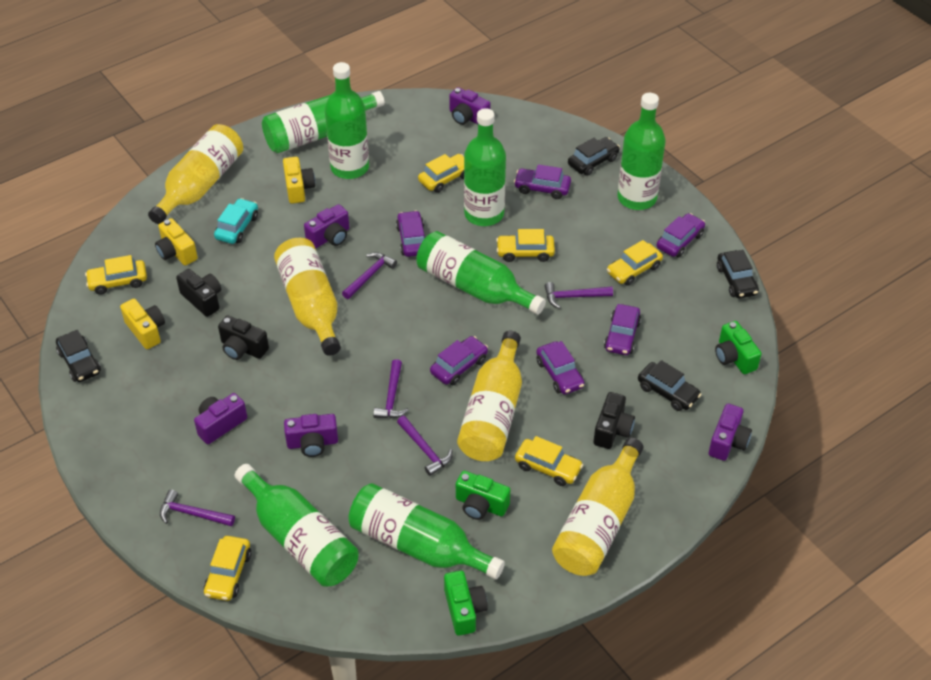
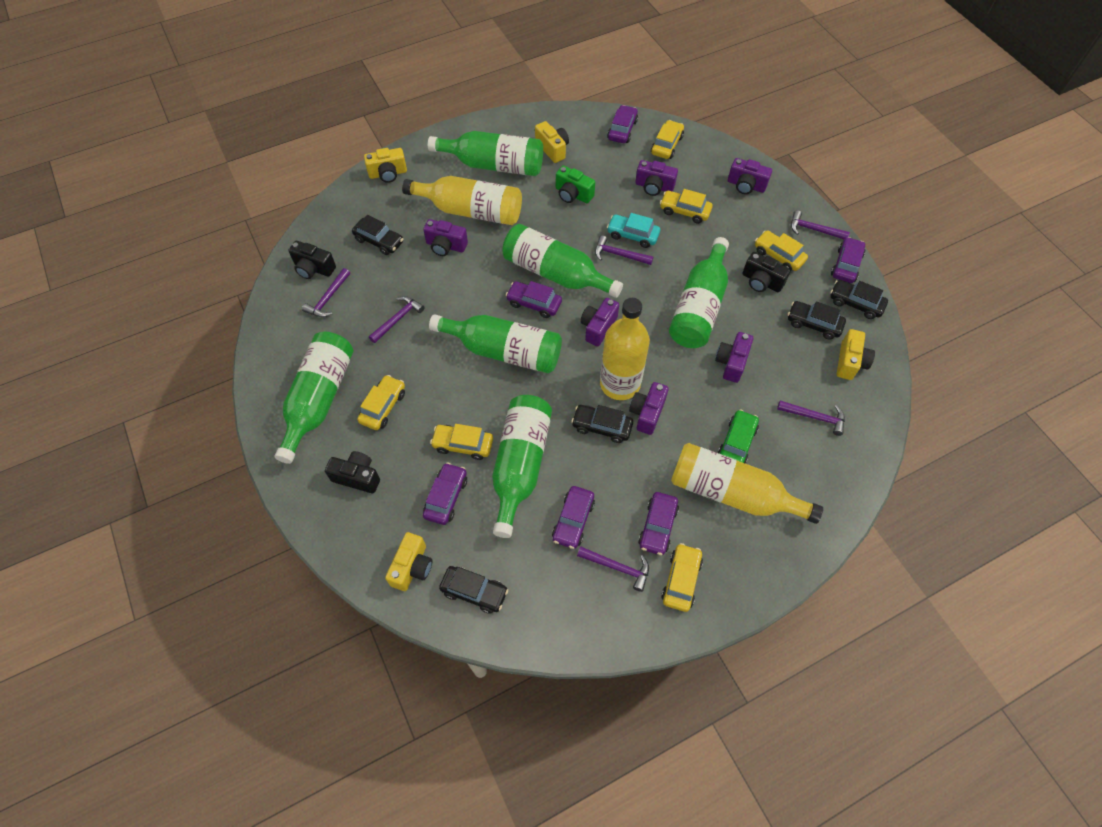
black car: 4 -> 5
green bottle: 7 -> 6
green camera: 3 -> 1
green car: 0 -> 1
purple camera: 5 -> 6
purple hammer: 5 -> 6
yellow bottle: 4 -> 3
yellow camera: 3 -> 4

